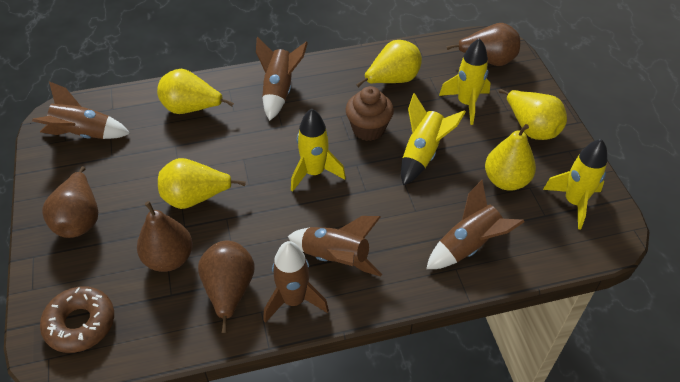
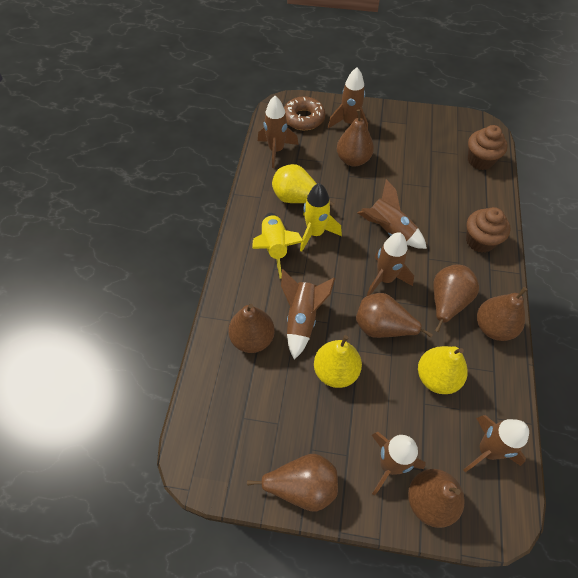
brown cupcake: 1 -> 2
brown pear: 4 -> 7
brown rocket: 5 -> 7
yellow pear: 5 -> 3
yellow rocket: 4 -> 2

